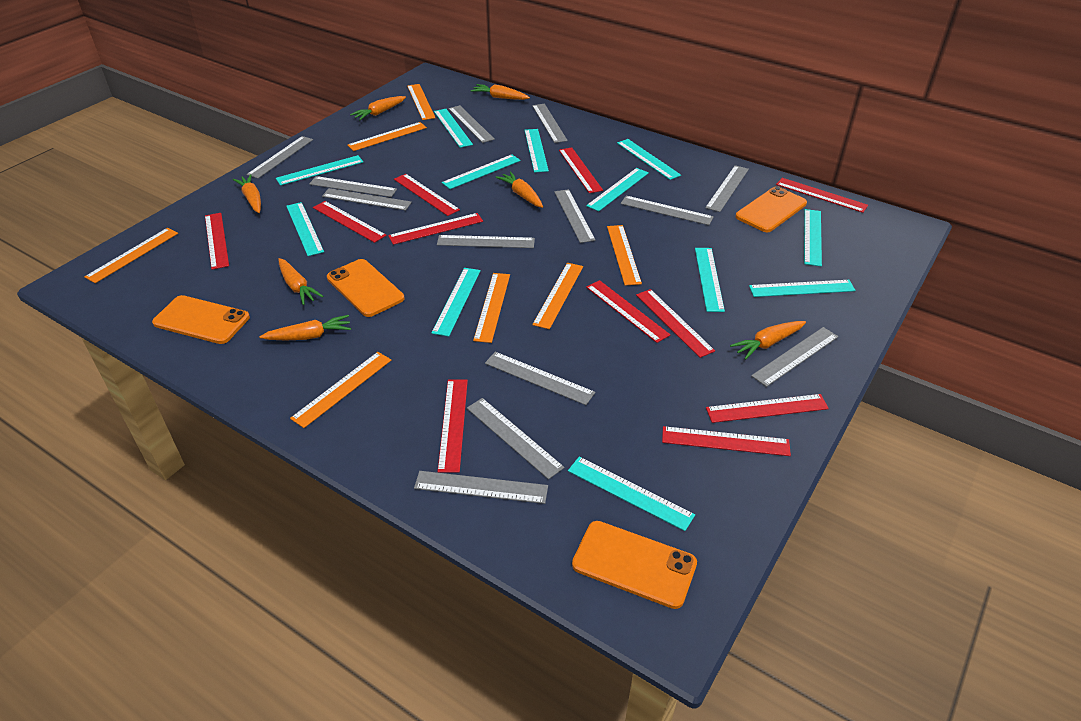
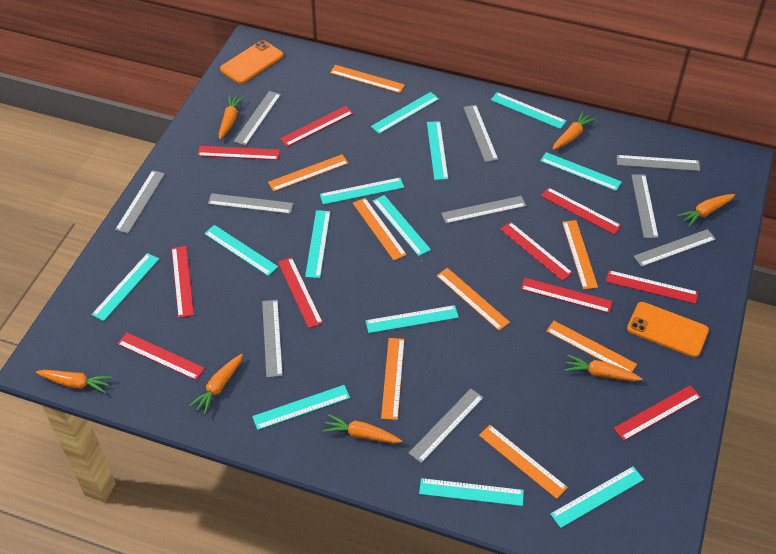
grey ruler: 13 -> 10
orange phone: 4 -> 2
orange ruler: 7 -> 8
red ruler: 11 -> 10
turquoise ruler: 12 -> 13

